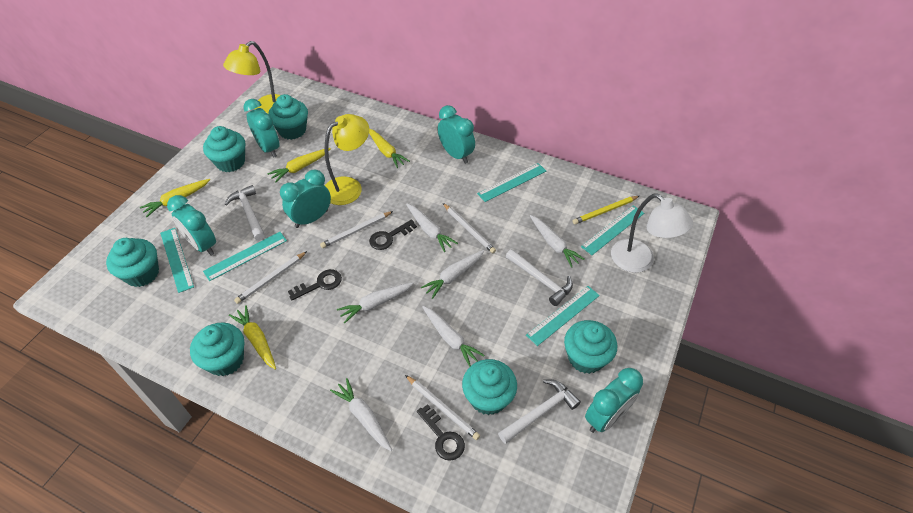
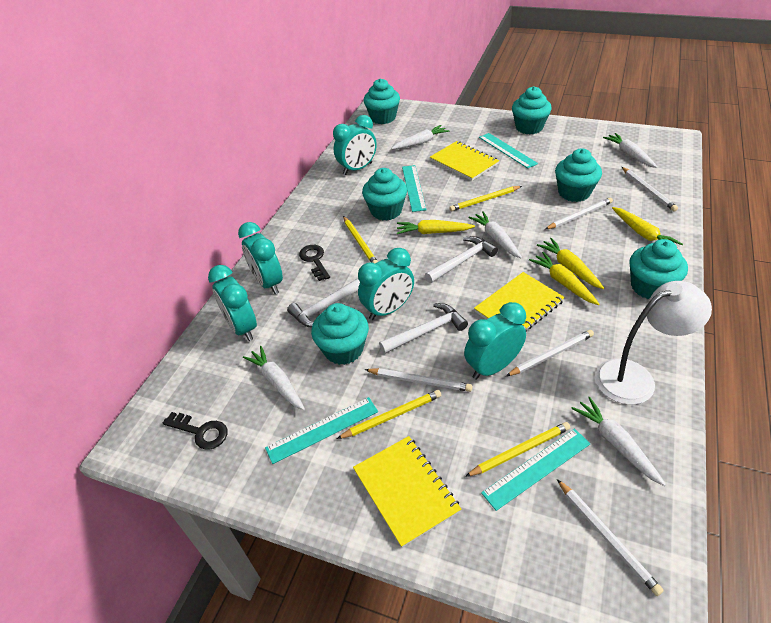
black key: 3 -> 2
turquoise ruler: 5 -> 4
white carrot: 6 -> 5
white pencil: 4 -> 5
yellow lamp: 2 -> 0
yellow notebook: 0 -> 3
yellow pencil: 1 -> 4

